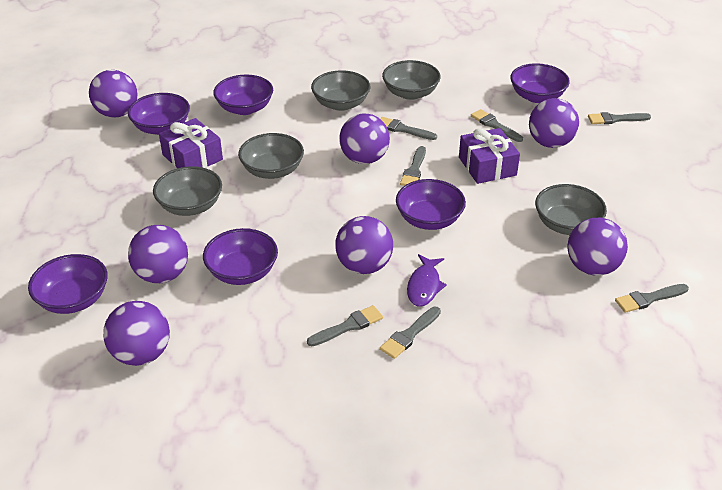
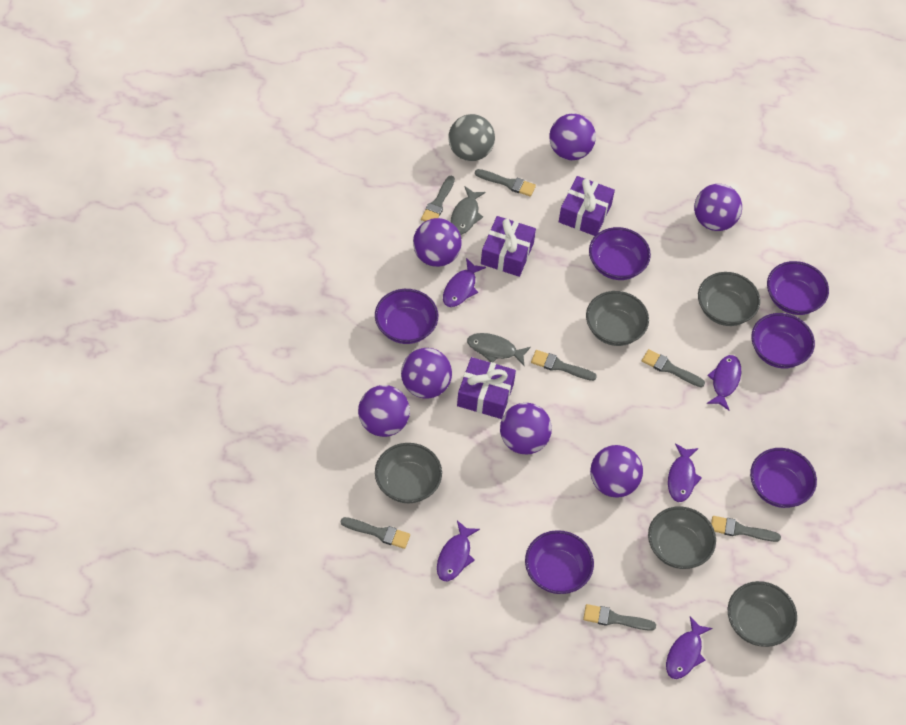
grey ball: 0 -> 1
grey fish: 0 -> 2
purple fish: 1 -> 5
purple gift: 2 -> 3

